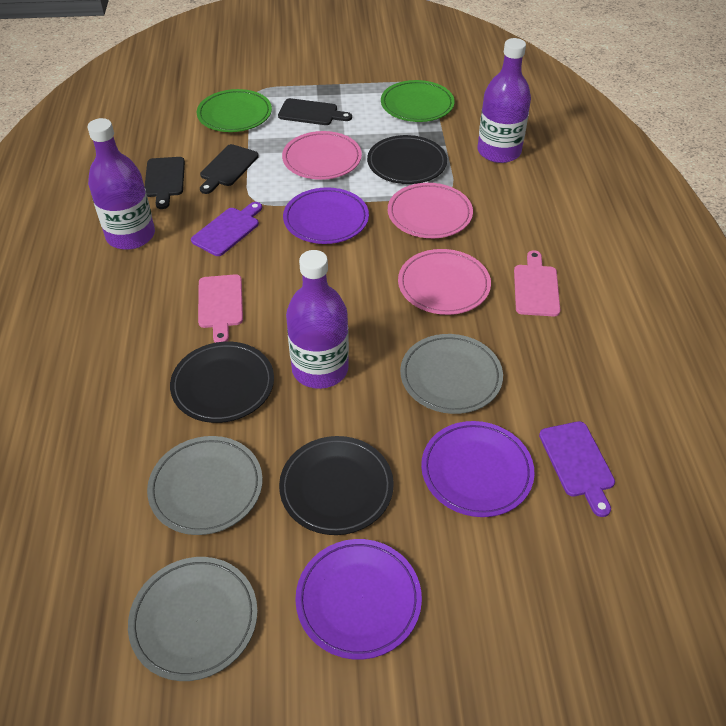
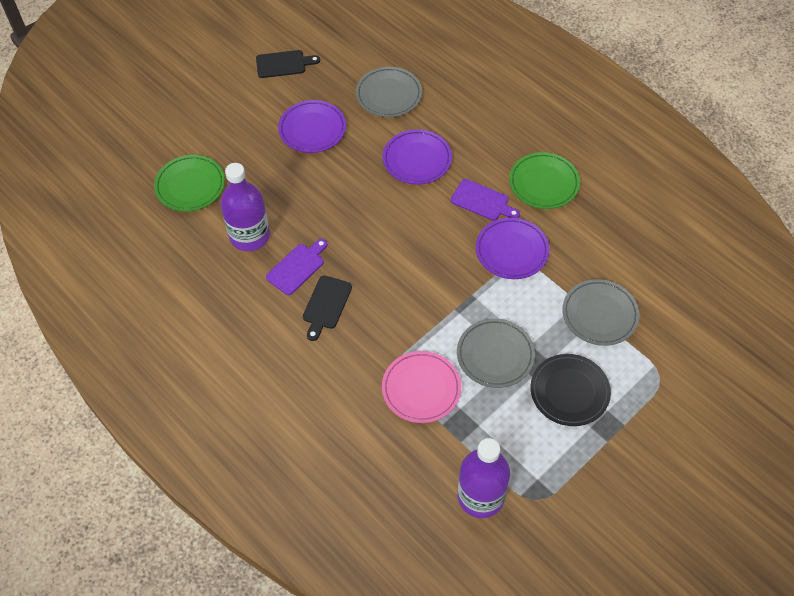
black cutting board: 3 -> 2
black plate: 3 -> 1
pink cutting board: 2 -> 0
pink plate: 3 -> 1
purple bottle: 3 -> 2

